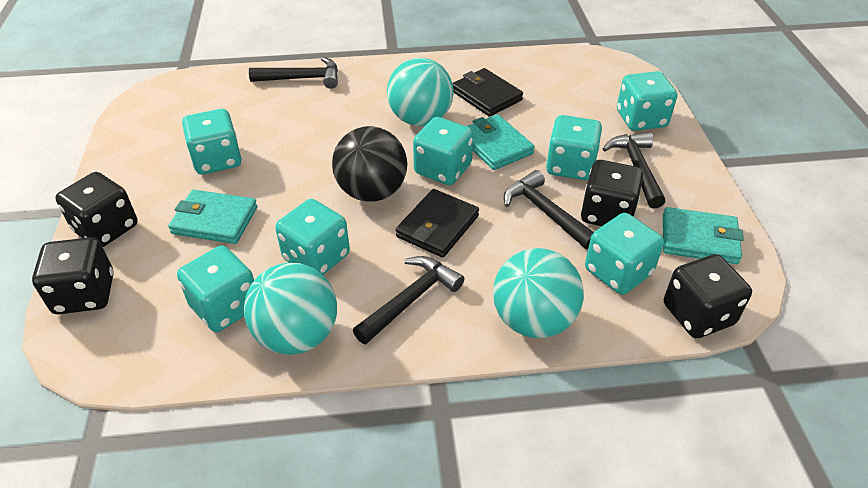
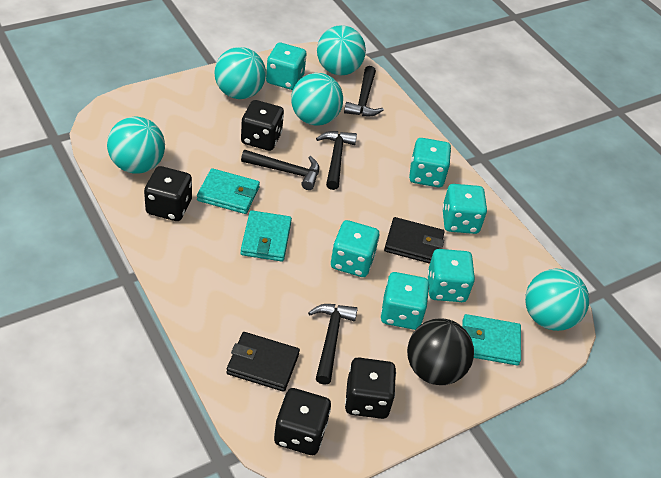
turquoise ball: 3 -> 5
turquoise dice: 7 -> 6

